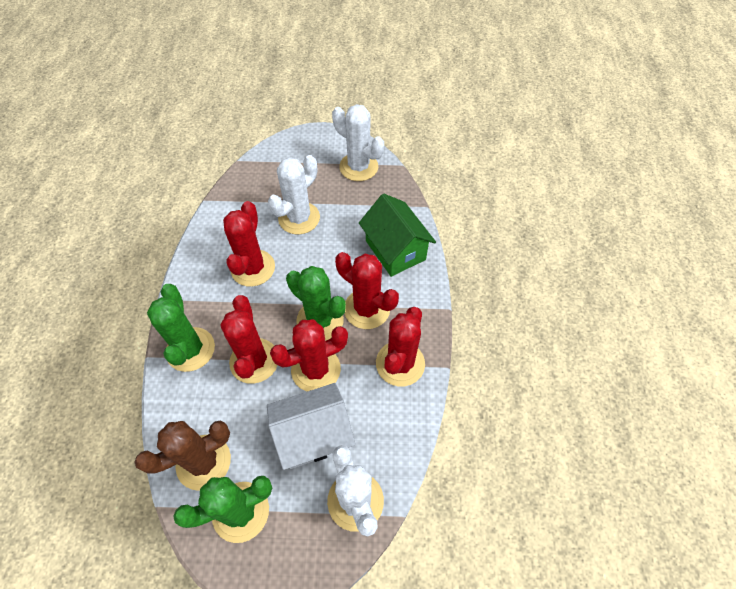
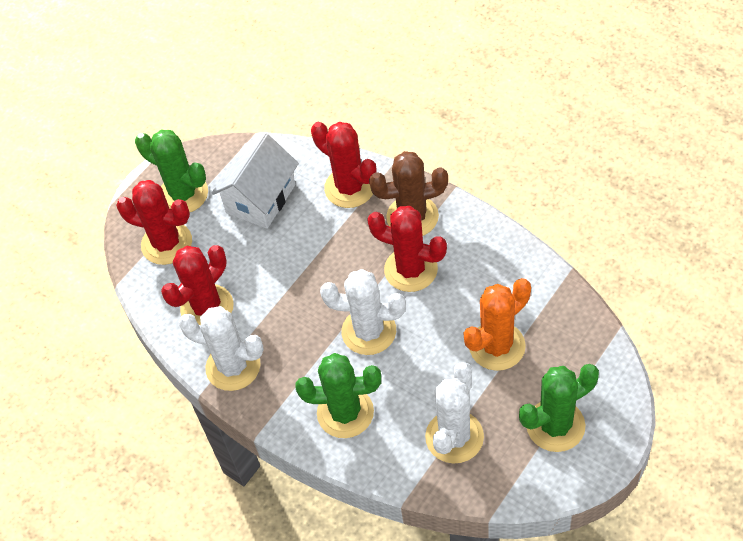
green house: 1 -> 0
orange cactus: 0 -> 1
red cactus: 5 -> 4

